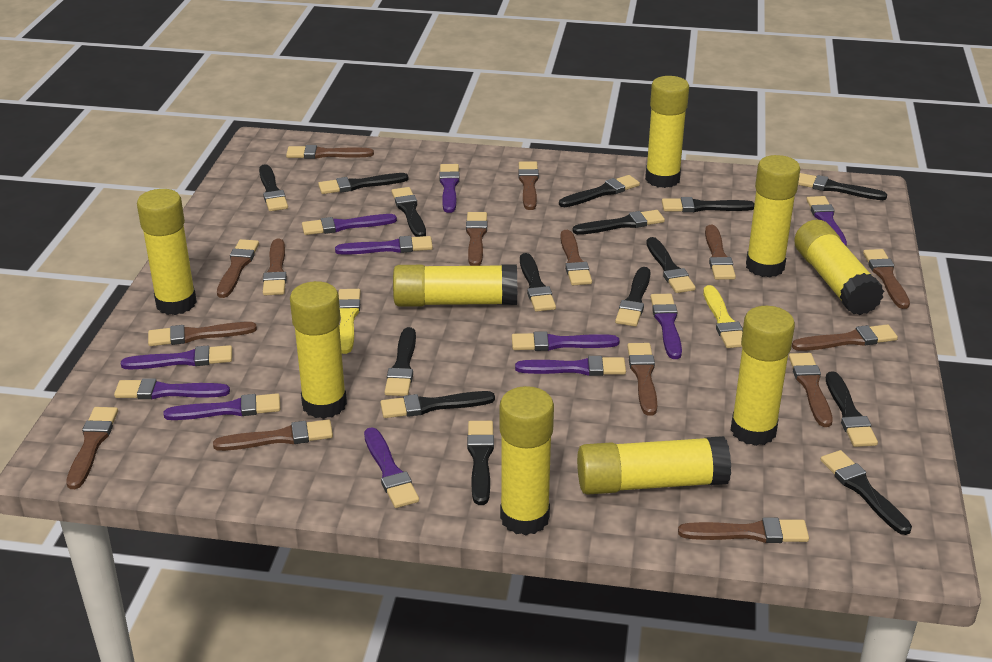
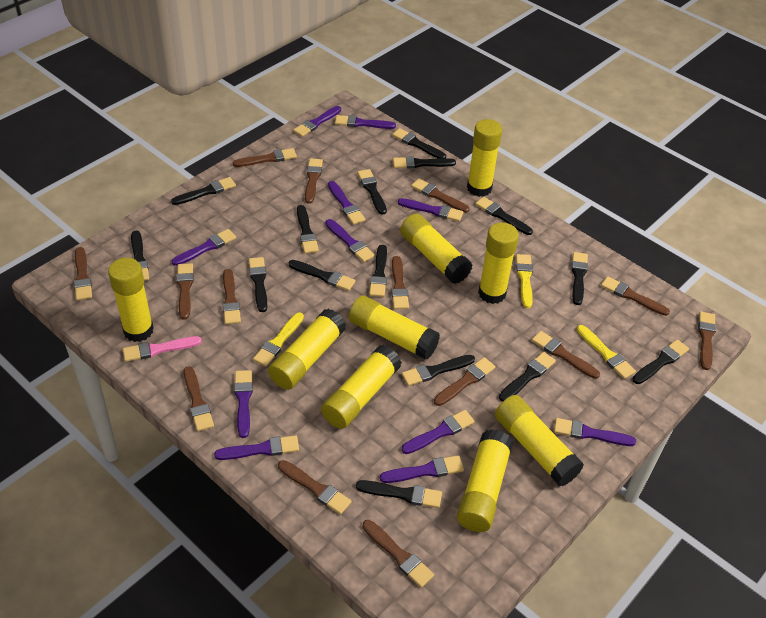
brown brush: 15 -> 14
pink brush: 0 -> 1
yellow brush: 2 -> 3

